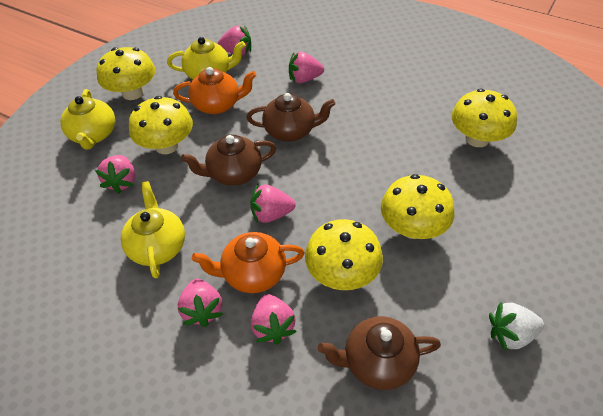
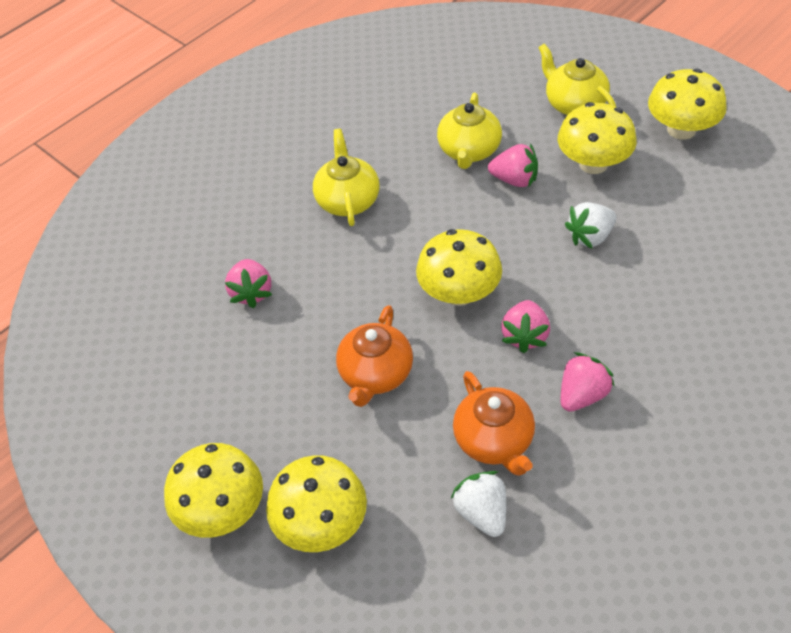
brown teapot: 3 -> 0
pink strawberry: 6 -> 4
white strawberry: 1 -> 2

